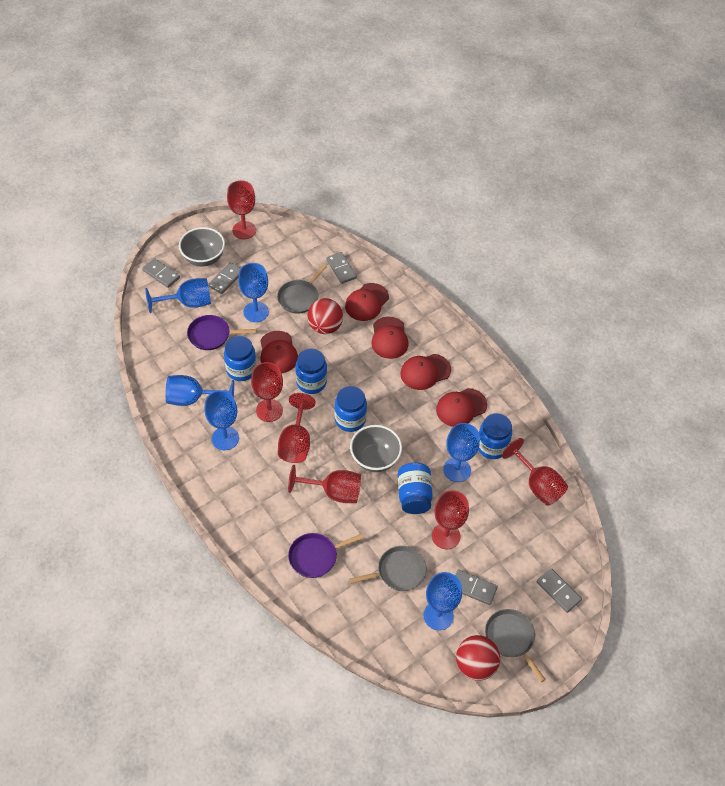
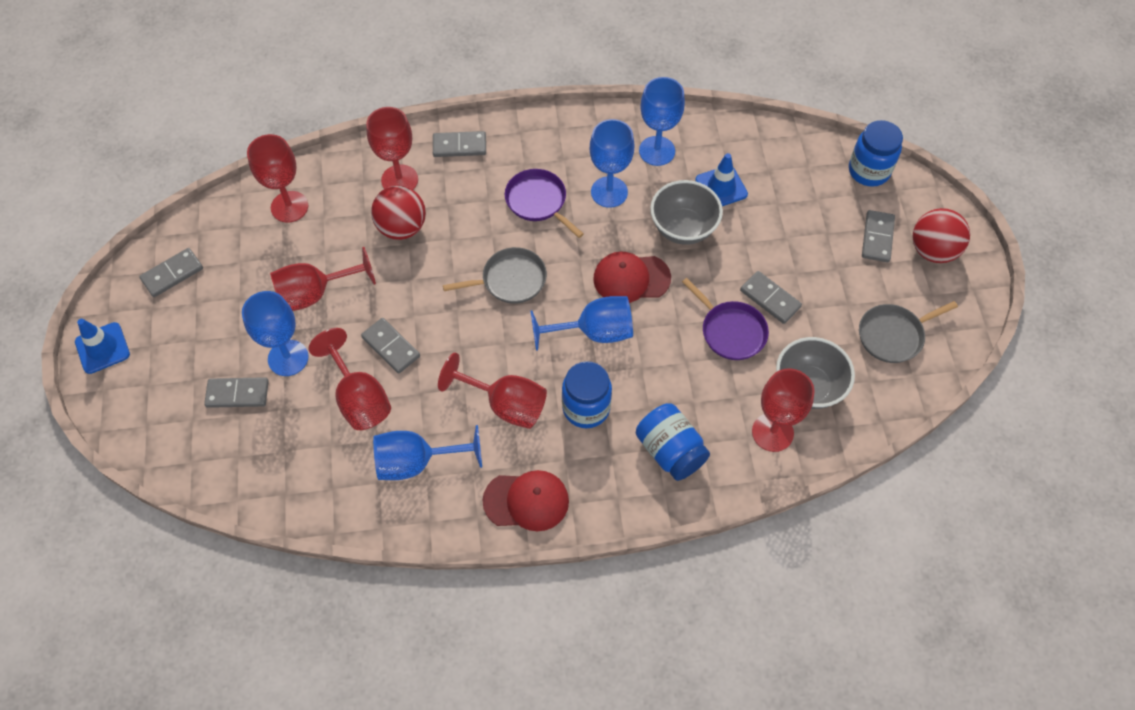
blue goblet: 6 -> 5
blue jar: 5 -> 3
blue traffic cone: 0 -> 2
grey domino: 5 -> 6
grey pan: 3 -> 2
red cap: 5 -> 2

